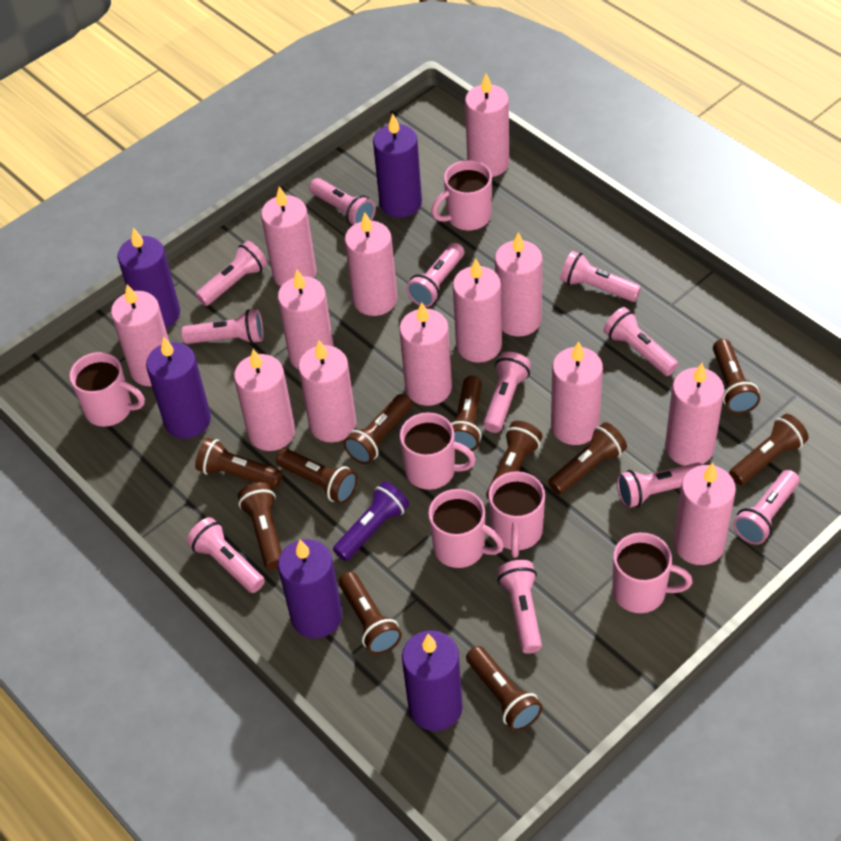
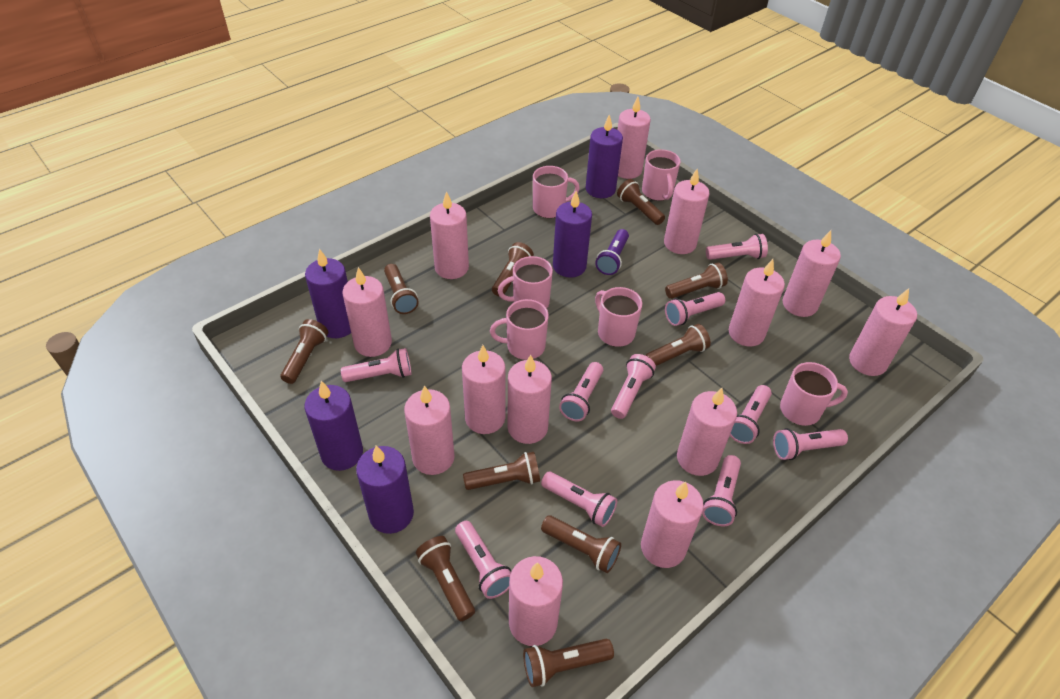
brown flashlight: 11 -> 10
pink flashlight: 11 -> 10

